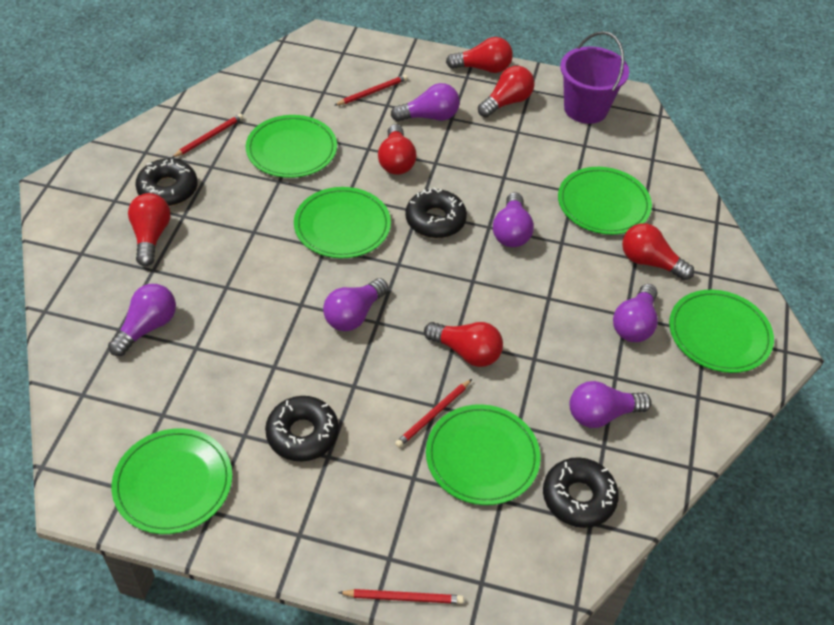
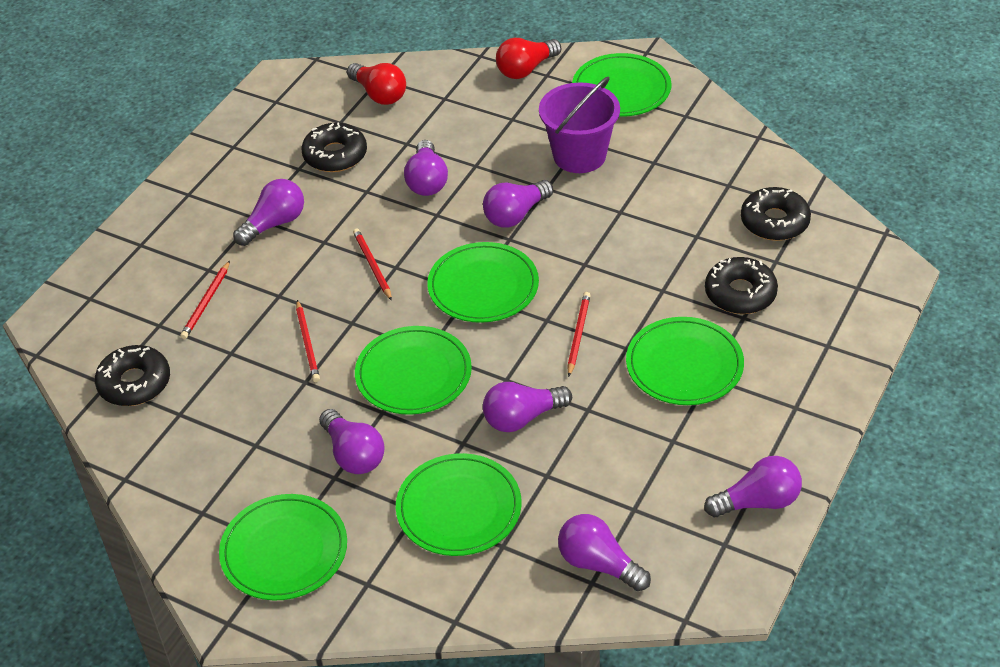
purple light bulb: 6 -> 7
red light bulb: 6 -> 2

